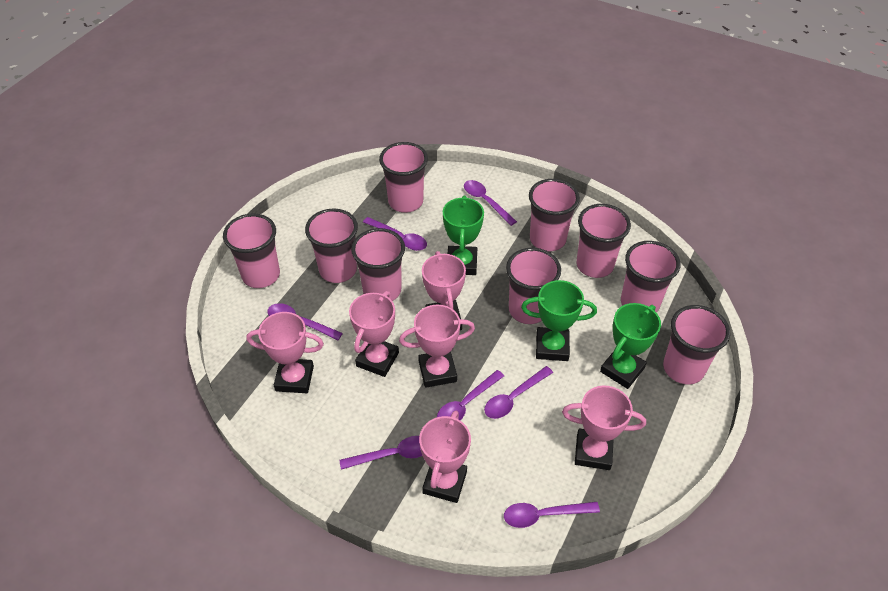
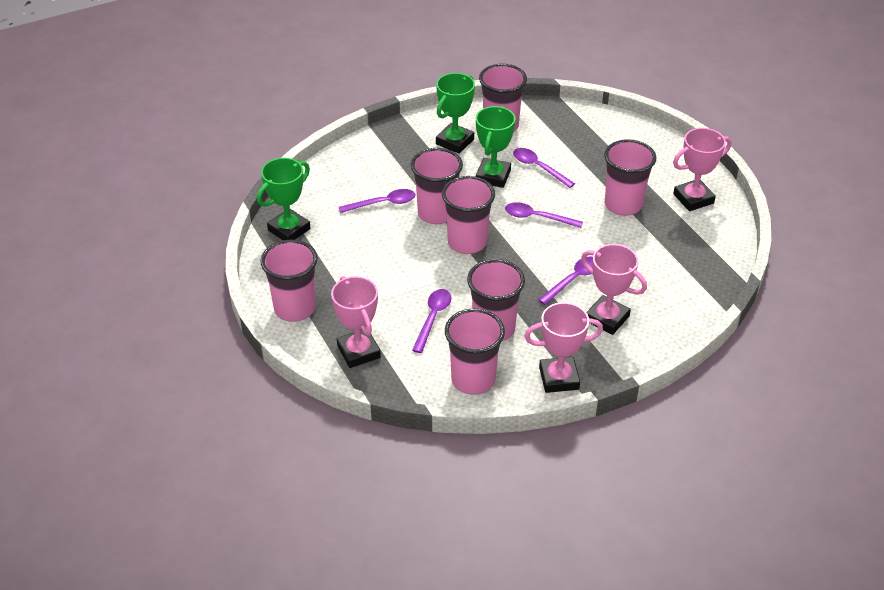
pink cup: 9 -> 7
pink trophy: 6 -> 4
purple spoon: 7 -> 5

